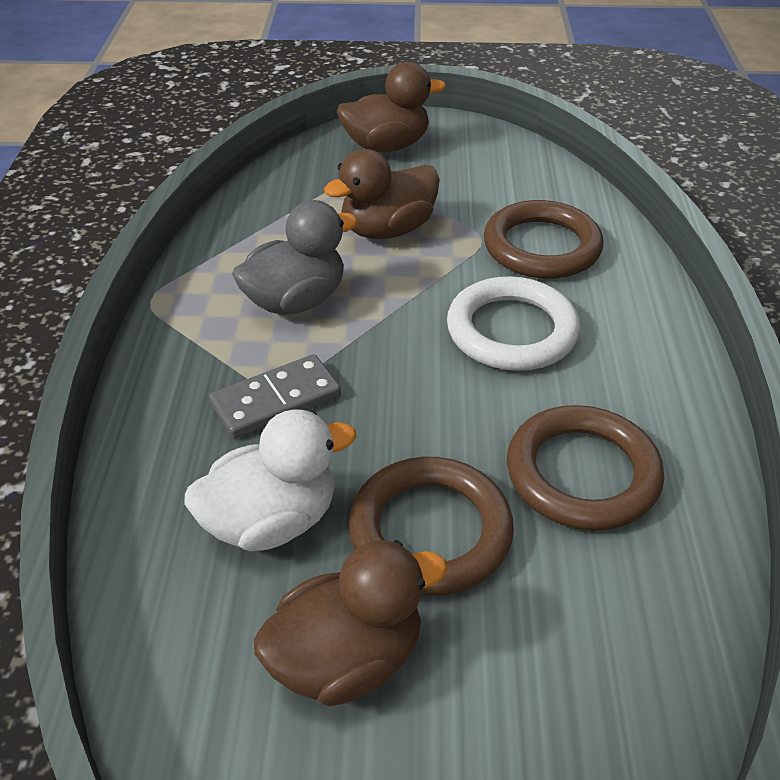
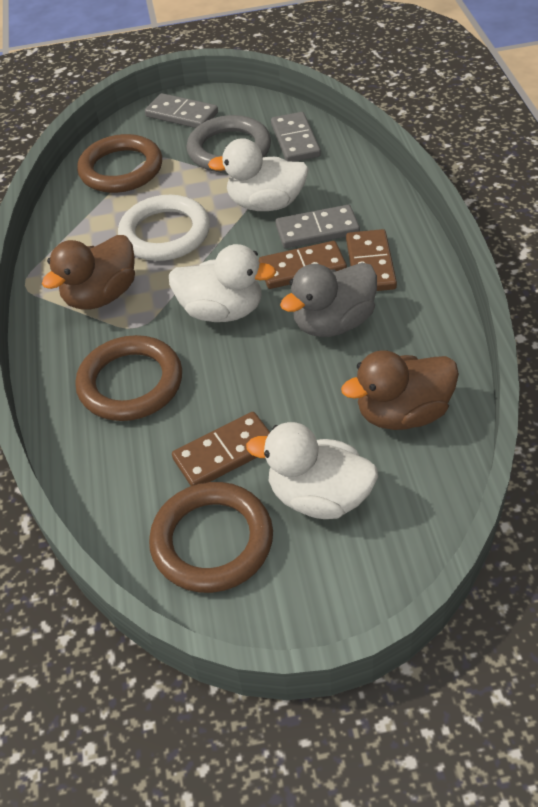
brown domino: 0 -> 3
brown duck: 3 -> 2
grey domino: 1 -> 3
grey ring: 0 -> 1
white duck: 1 -> 3

